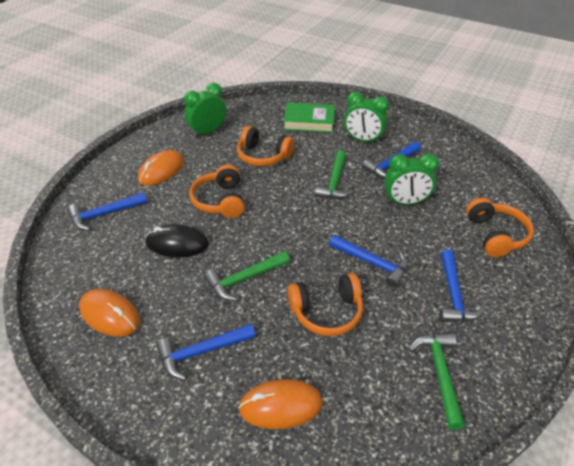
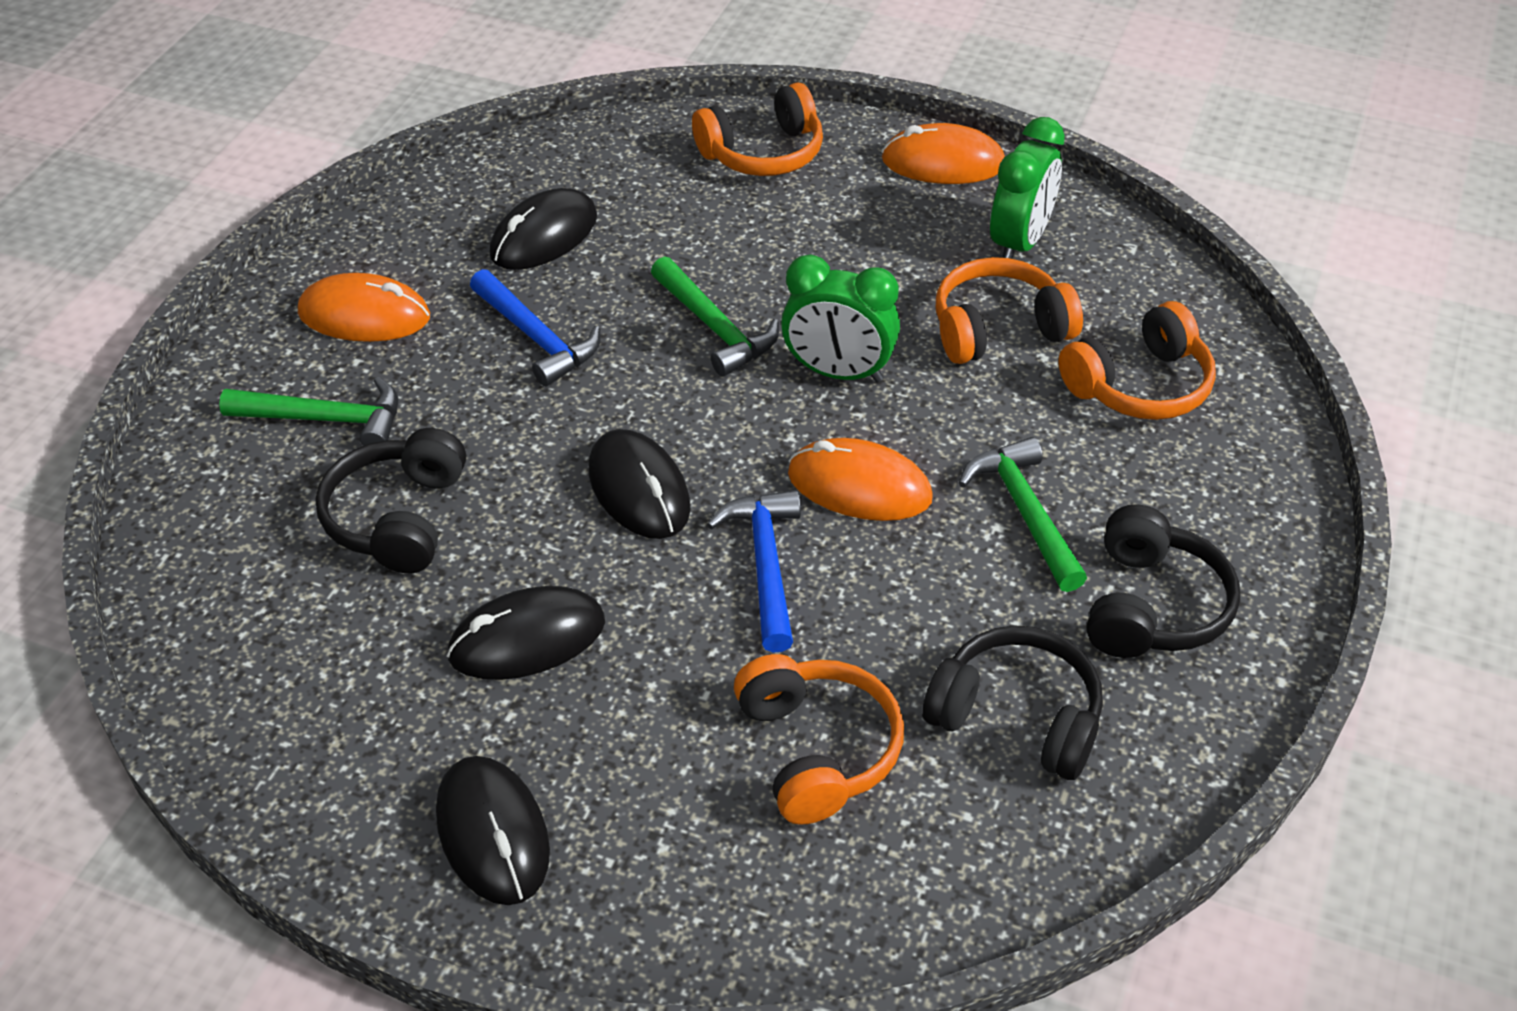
black headphones: 0 -> 3
black mouse: 1 -> 4
blue hammer: 5 -> 2
green book: 1 -> 0
green clock: 3 -> 2

